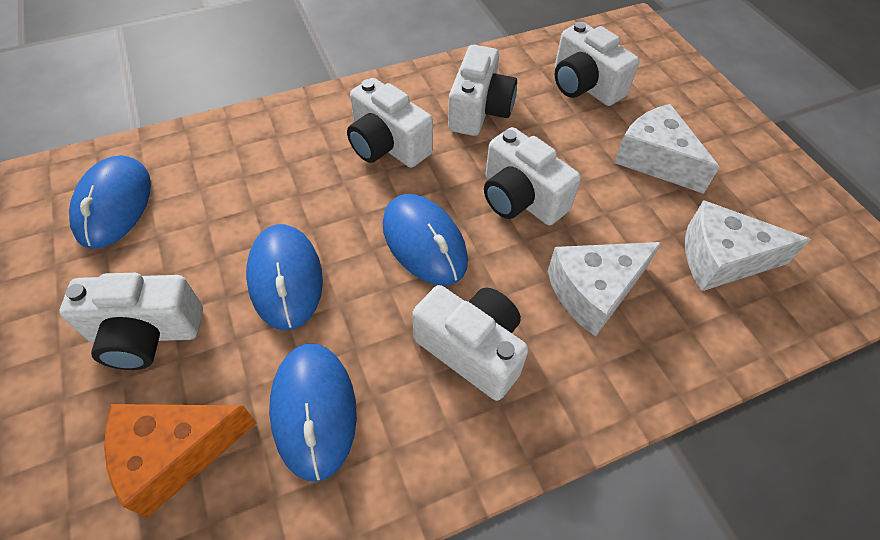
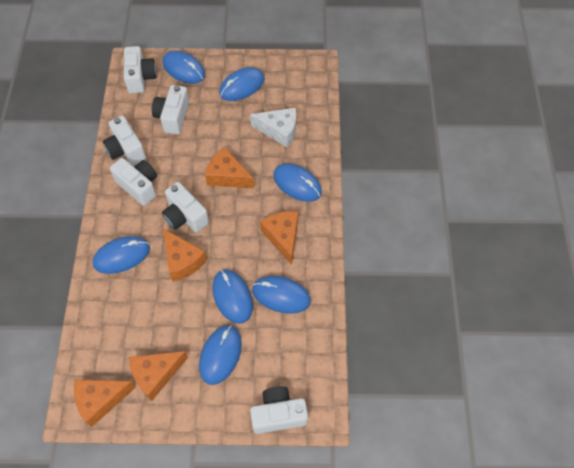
blue mouse: 4 -> 7
orange cheese: 1 -> 5
white cheese: 3 -> 1

